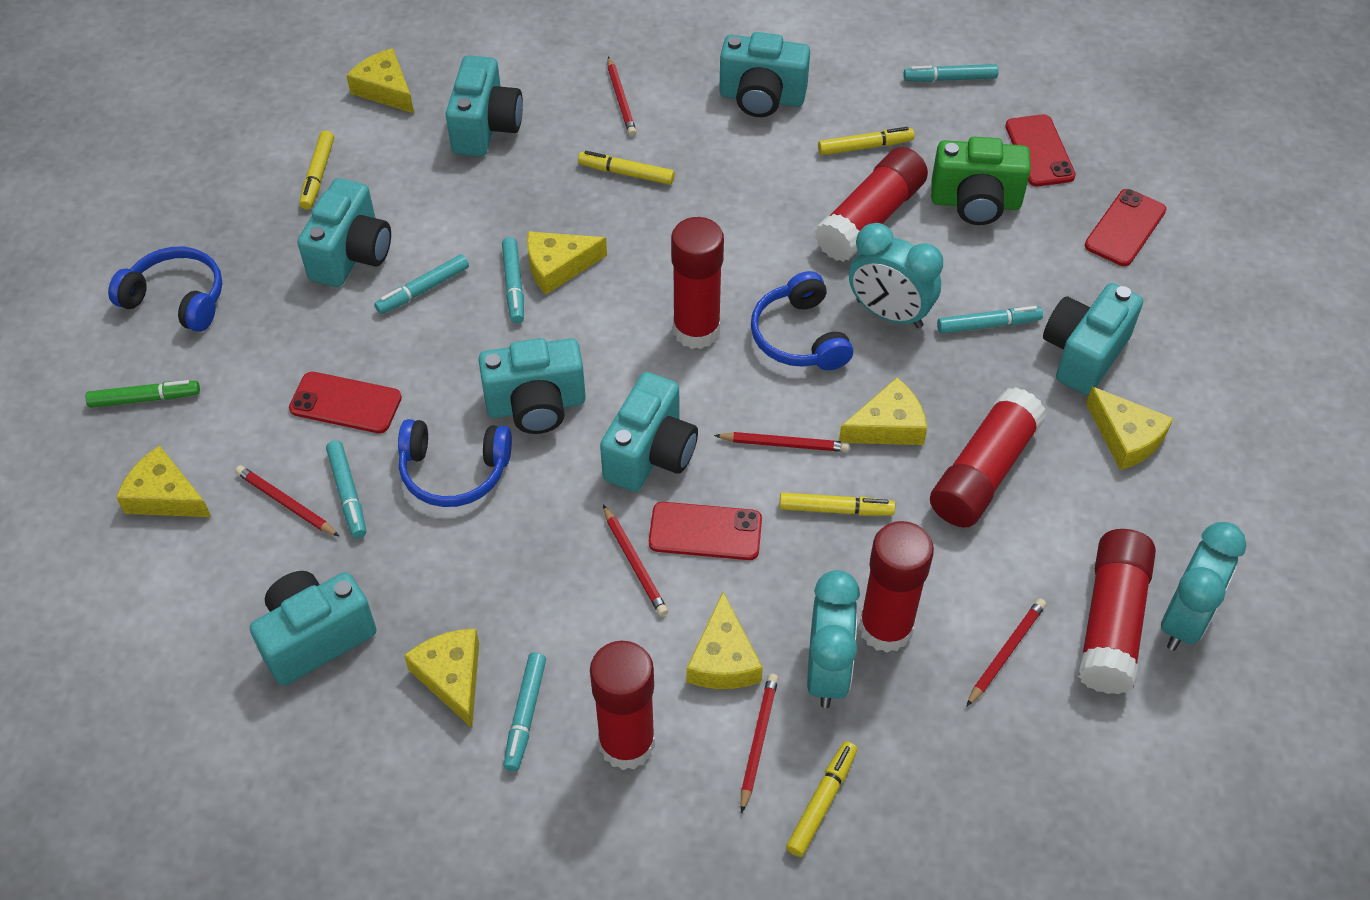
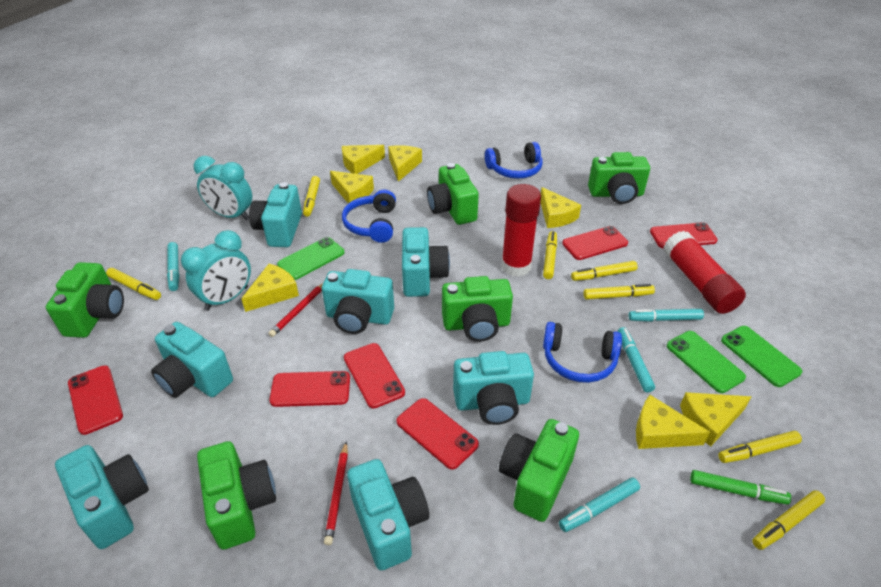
green camera: 1 -> 6
green phone: 0 -> 3
red glue stick: 6 -> 2
red pencil: 6 -> 2
red phone: 4 -> 6
turquoise clock: 3 -> 2
turquoise marker: 6 -> 4
yellow marker: 5 -> 7

